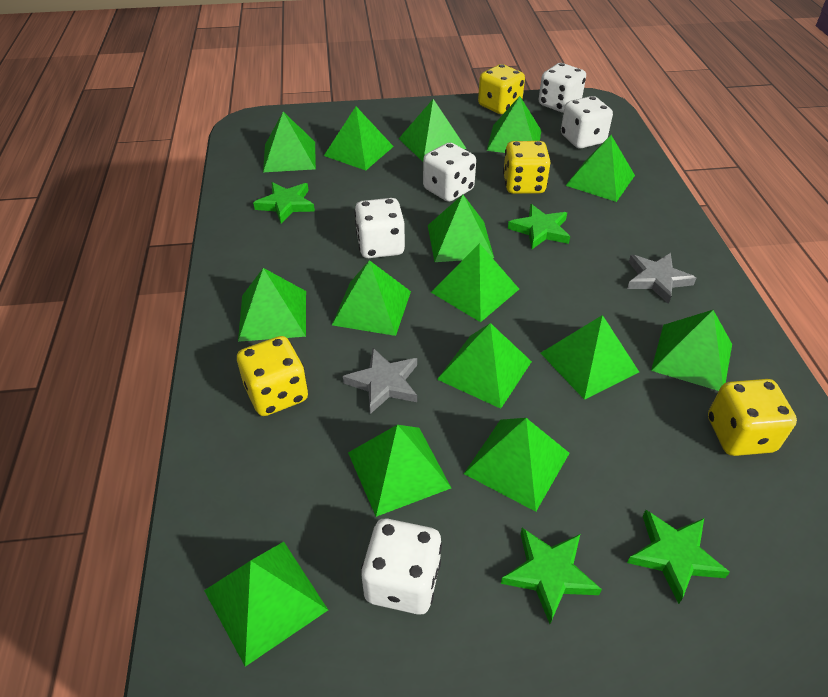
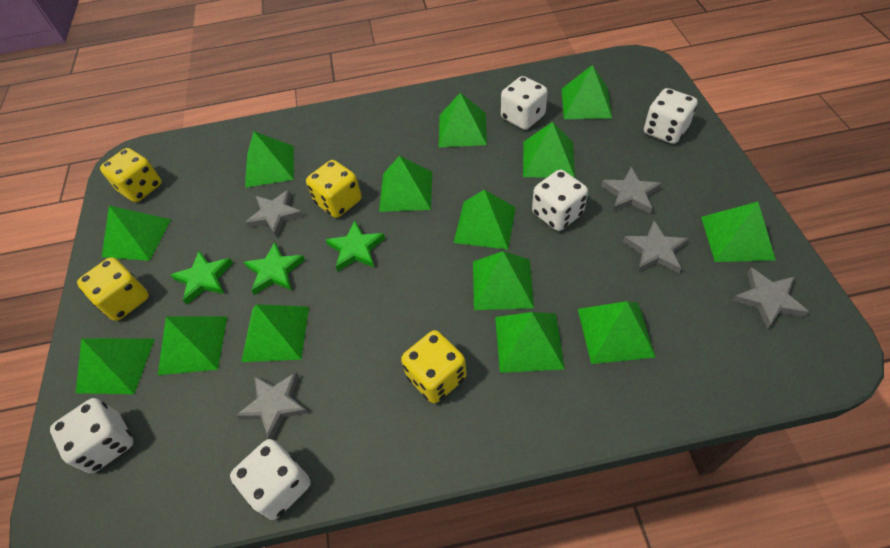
green pyramid: 15 -> 14
green star: 4 -> 3
grey star: 2 -> 5

